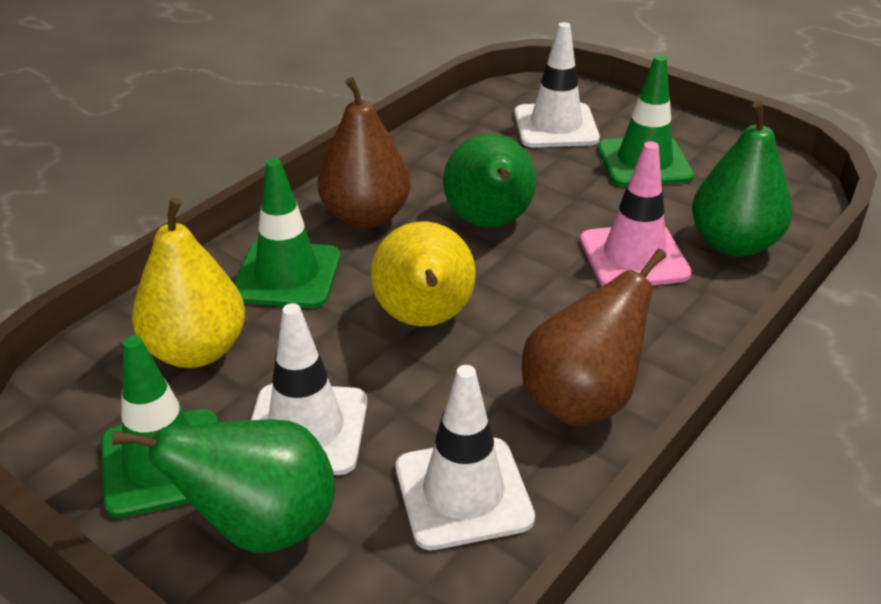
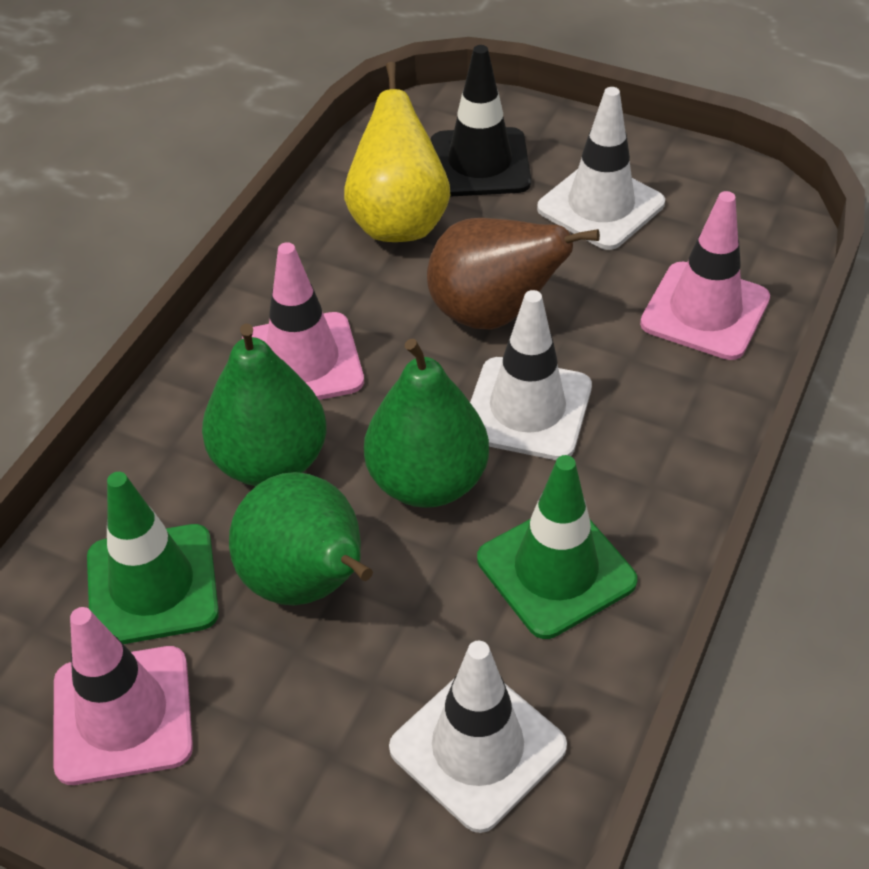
black traffic cone: 0 -> 1
brown pear: 2 -> 1
green traffic cone: 3 -> 2
pink traffic cone: 1 -> 3
yellow pear: 2 -> 1

